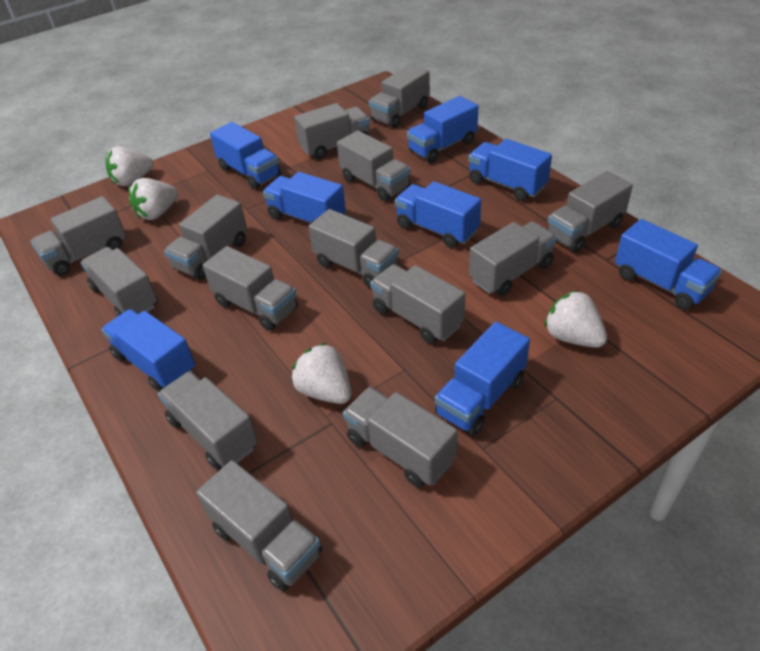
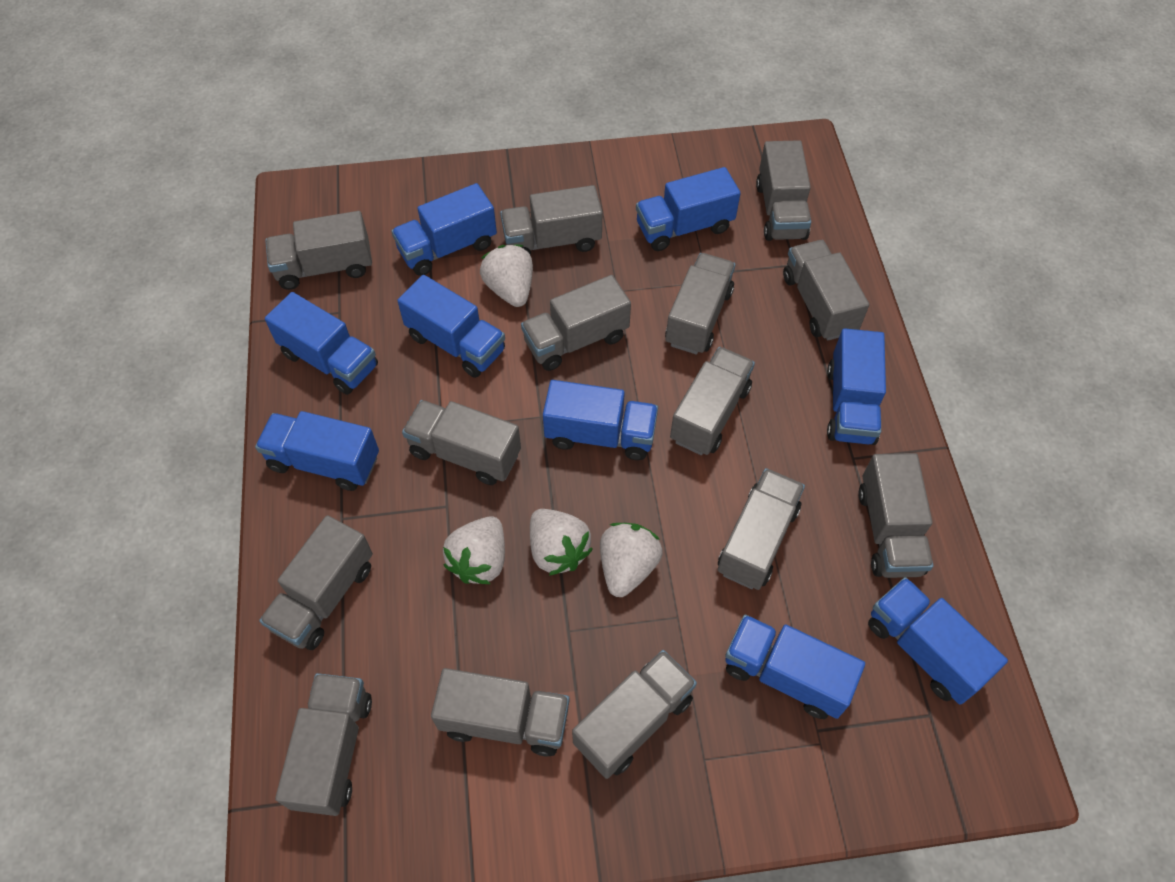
blue truck: 8 -> 9

